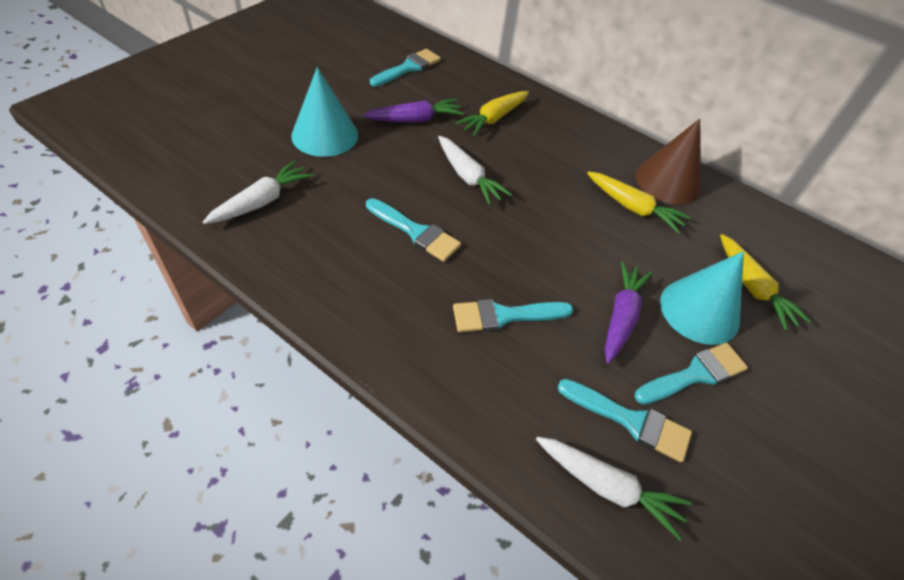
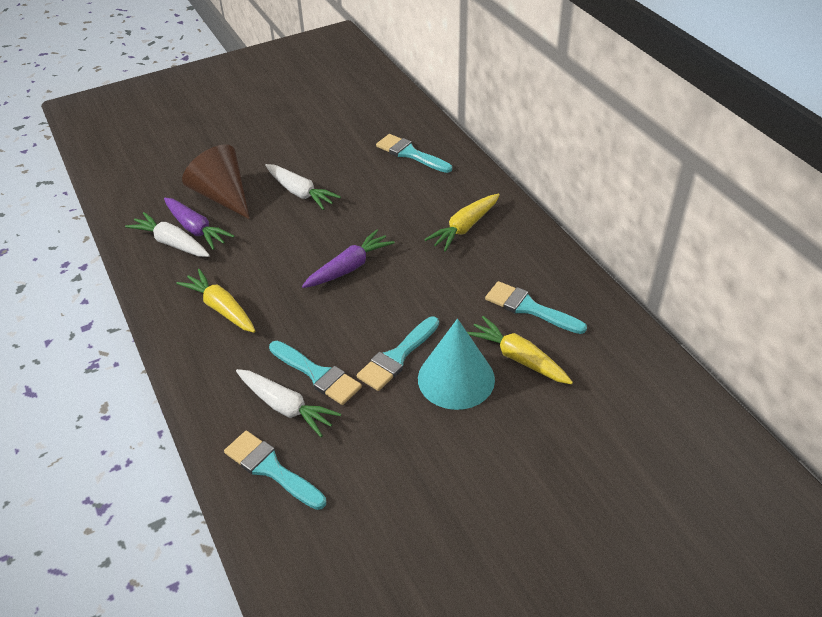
turquoise cone: 2 -> 1

